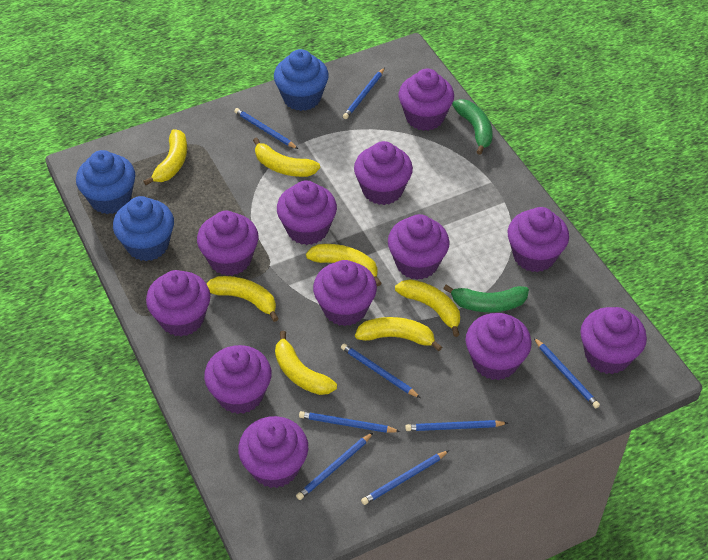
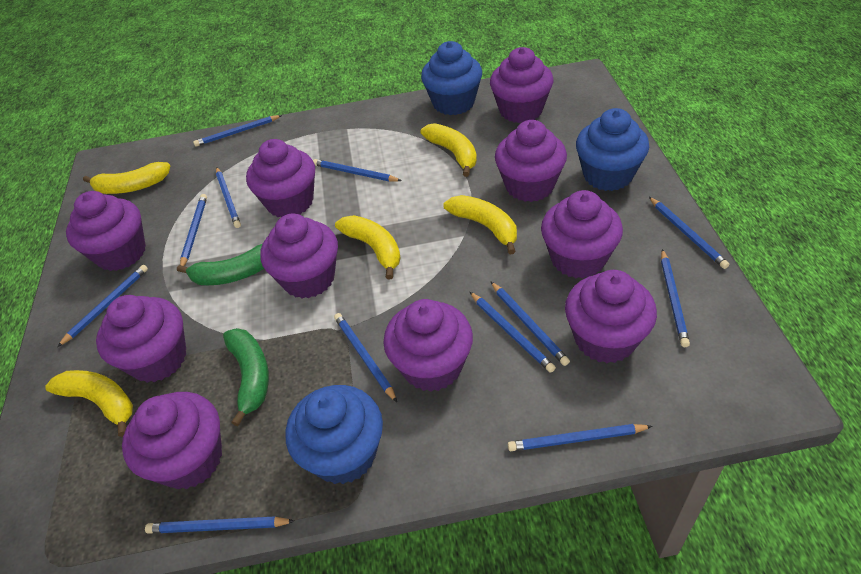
blue pencil: 8 -> 12
purple cupcake: 12 -> 10
yellow banana: 7 -> 5

